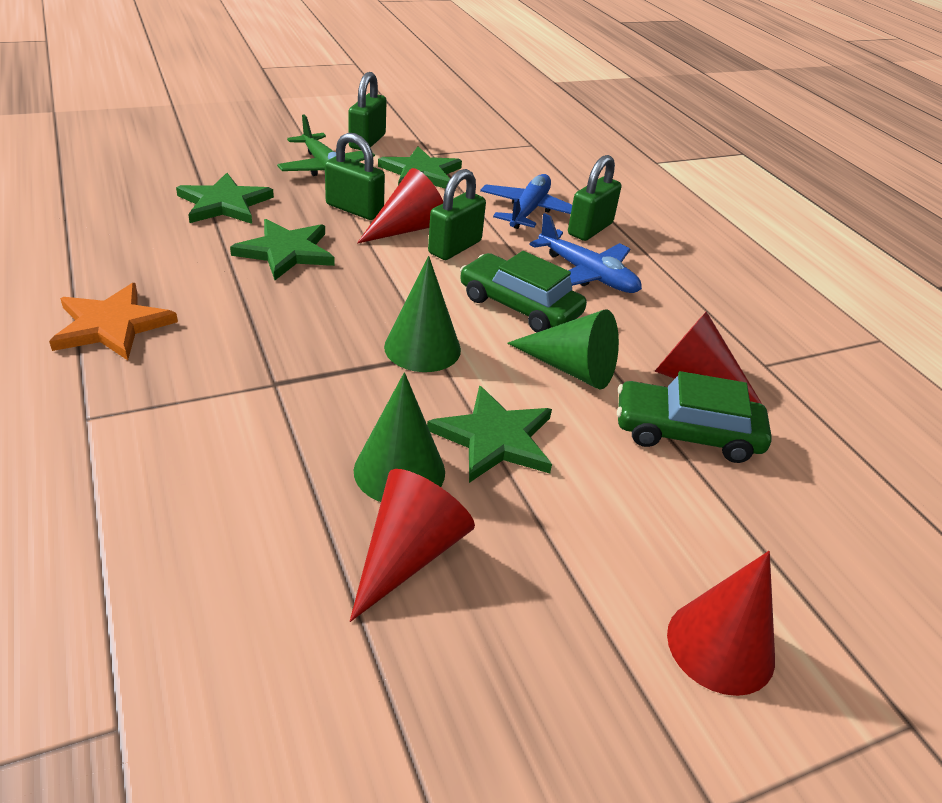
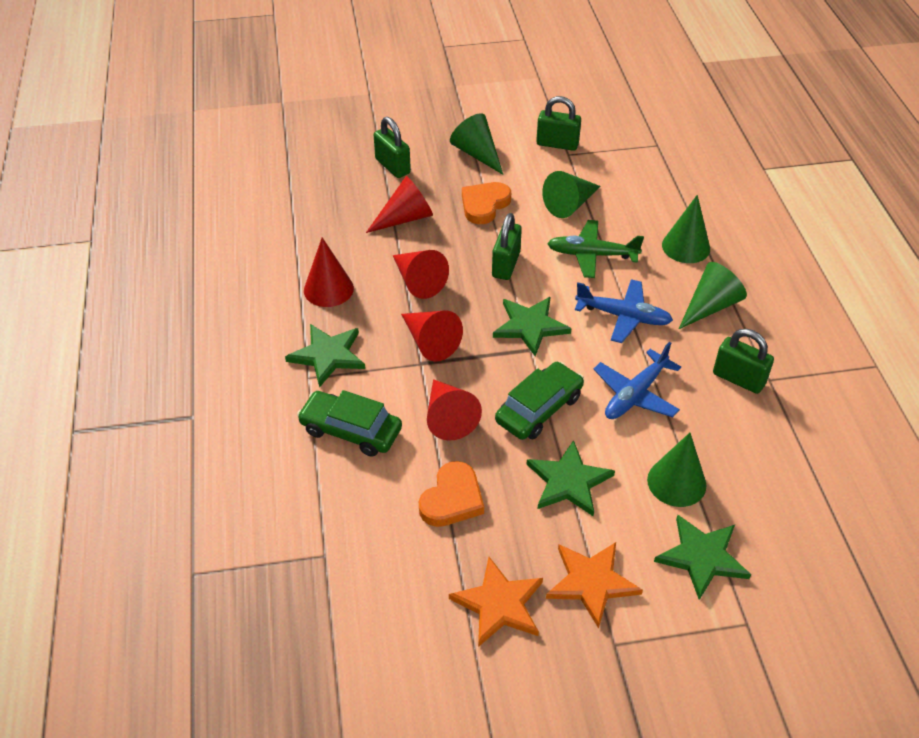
green cone: 3 -> 5
orange heart: 0 -> 2
orange star: 1 -> 2
red cone: 4 -> 5

